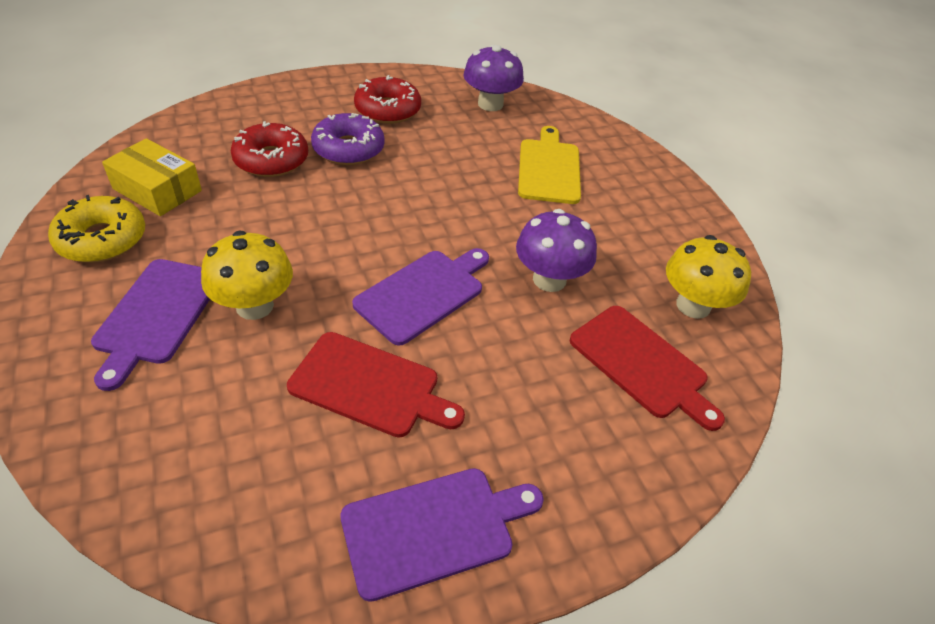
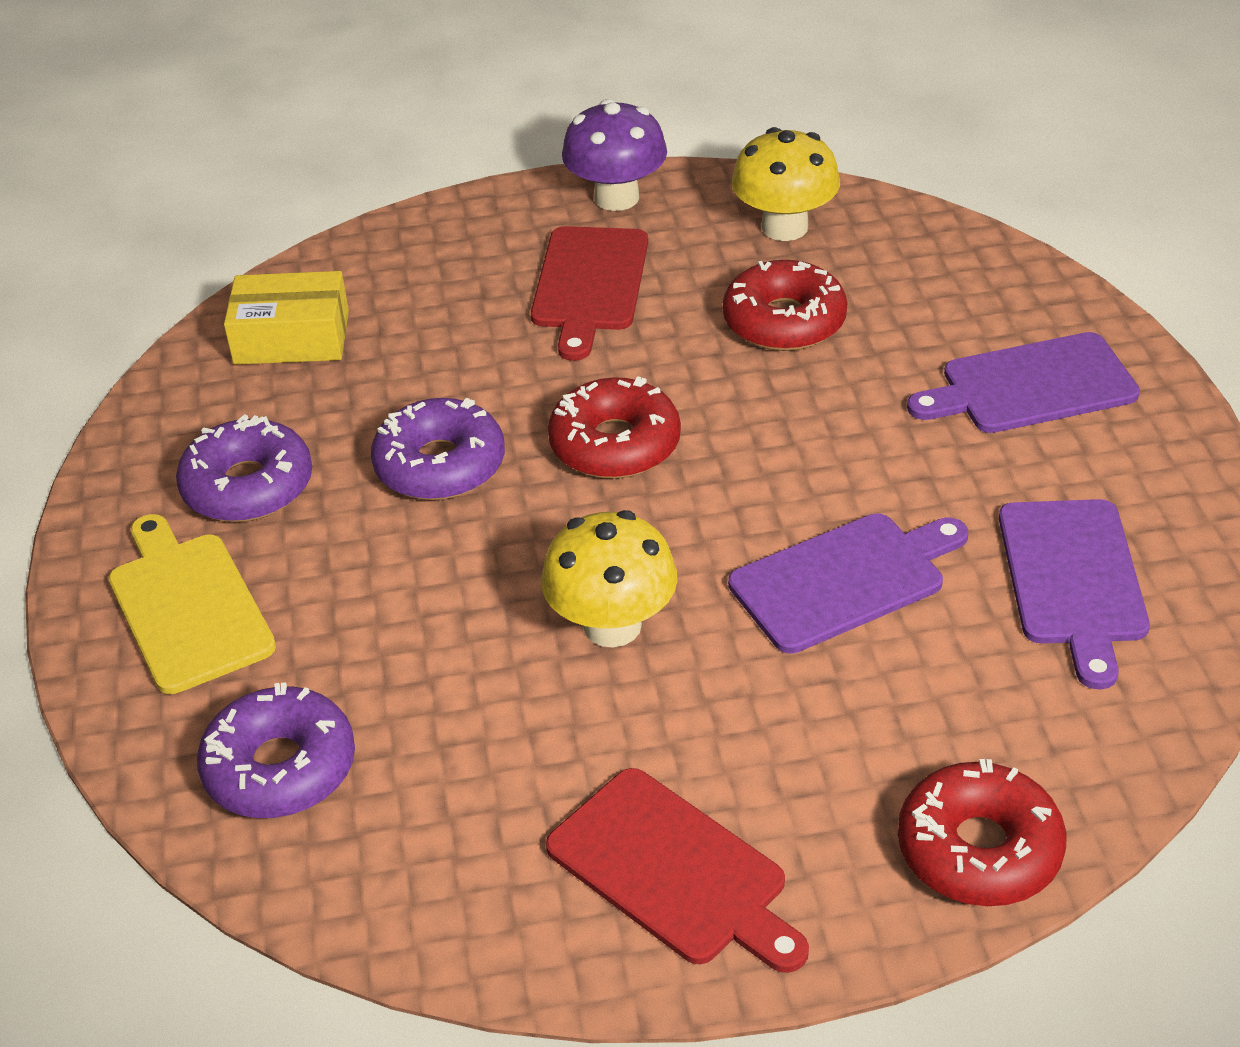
purple donut: 1 -> 3
purple mushroom: 2 -> 1
red donut: 2 -> 3
yellow donut: 1 -> 0

